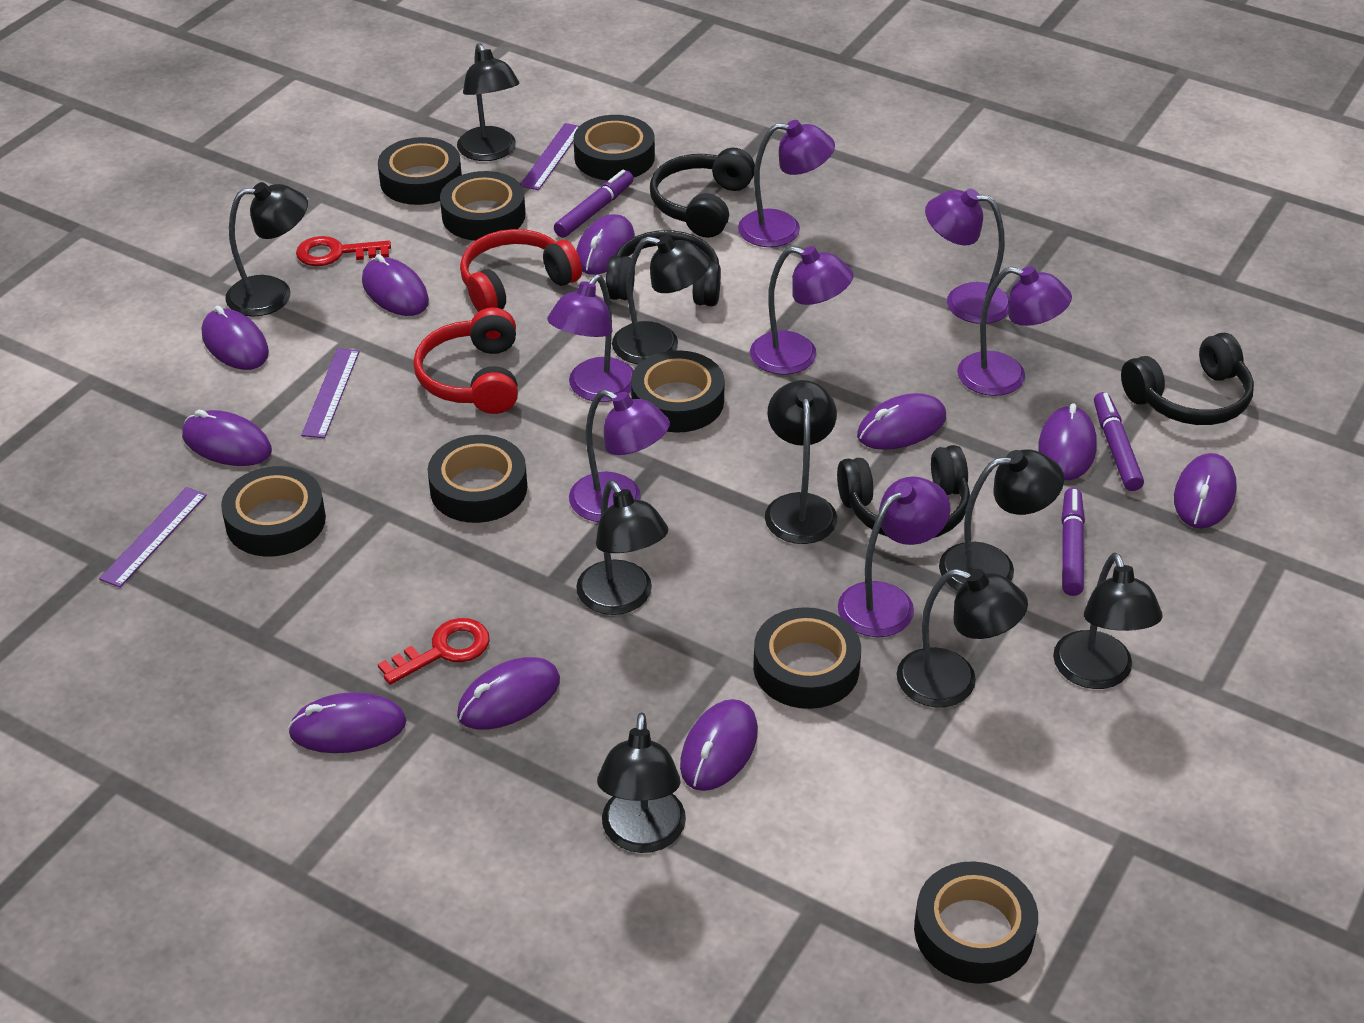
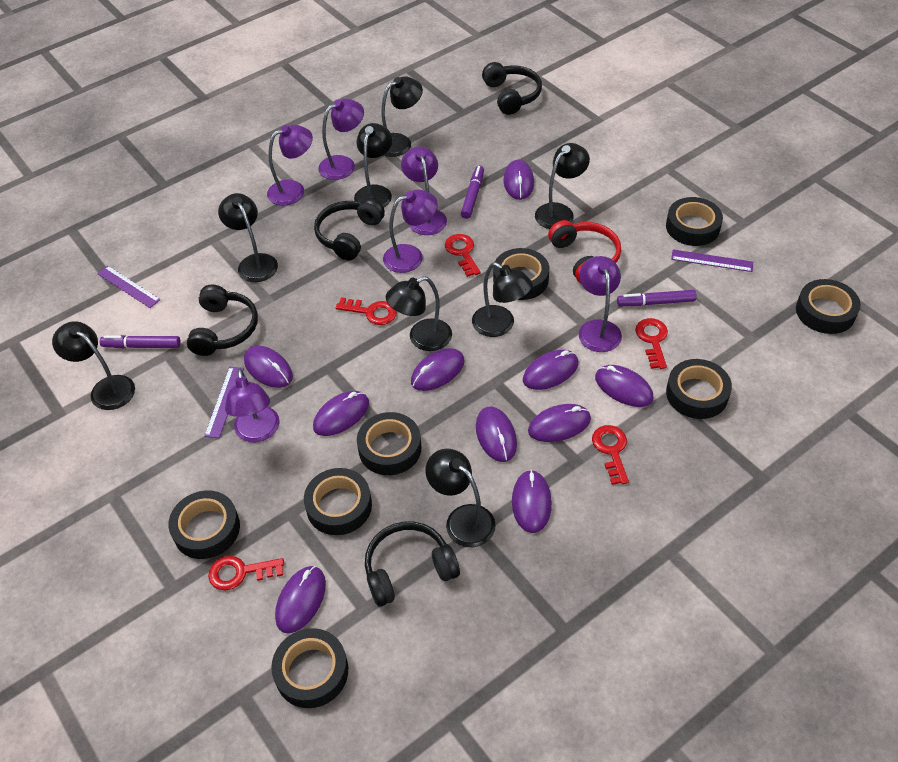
black lamp: 9 -> 8
purple lamp: 7 -> 6
red headphones: 2 -> 1
red key: 2 -> 5

